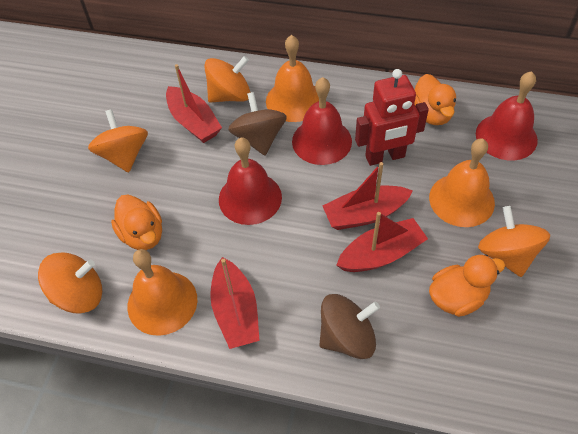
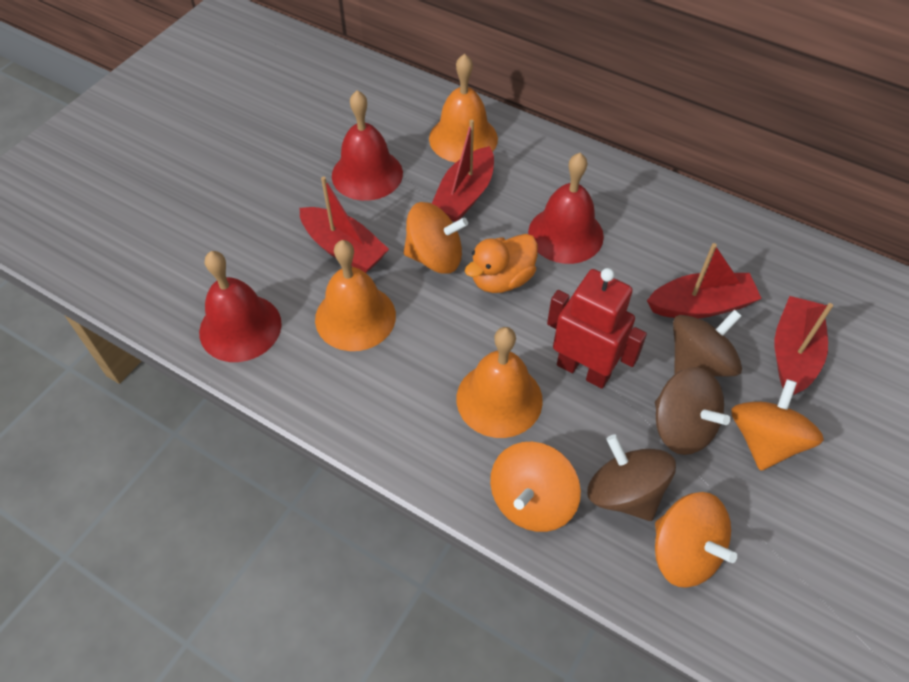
brown spinning top: 2 -> 3
orange duck: 3 -> 1

